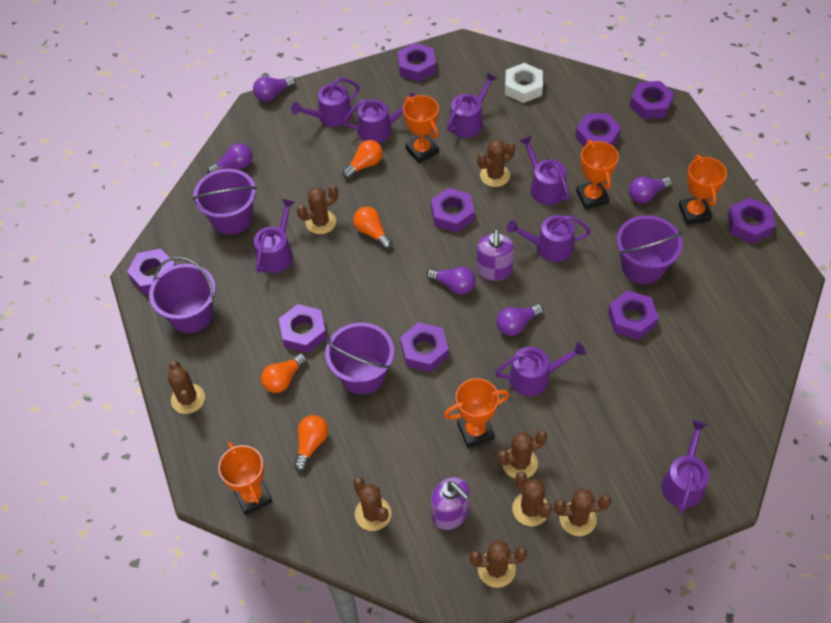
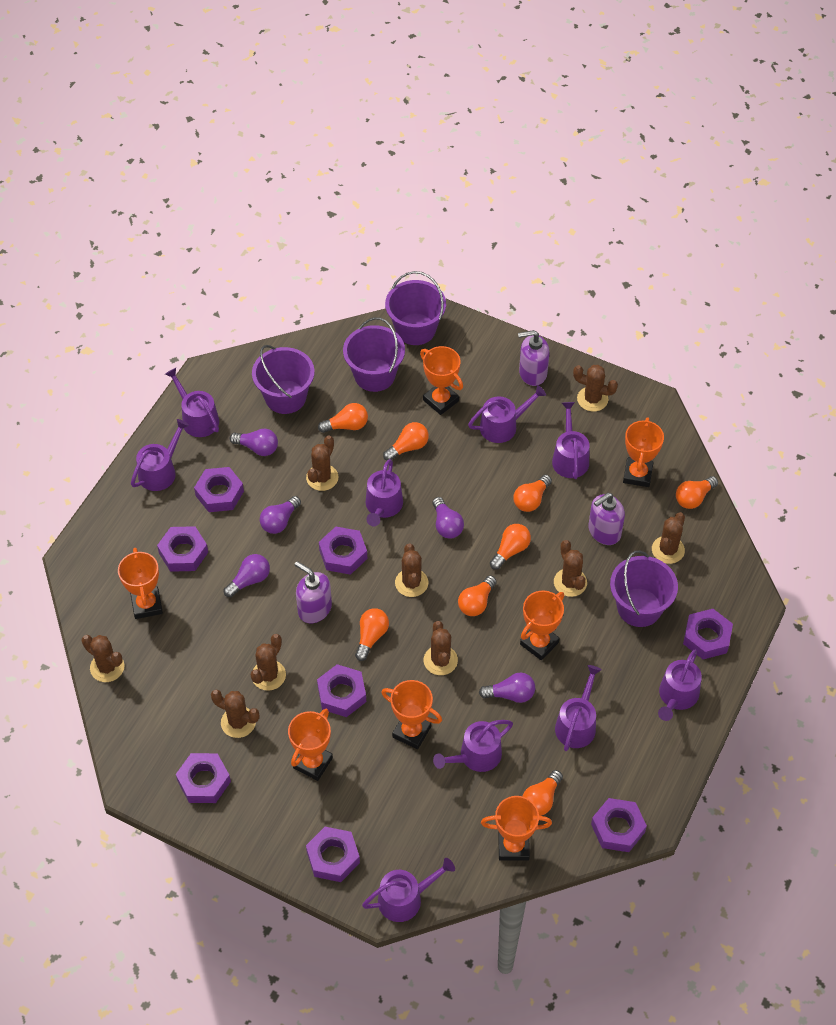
brown cactus: 8 -> 9
orange light bulb: 4 -> 8
orange trophy: 5 -> 7
purple nut: 9 -> 8
purple soap dispenser: 2 -> 3
purple watering can: 8 -> 9
white nut: 1 -> 0

